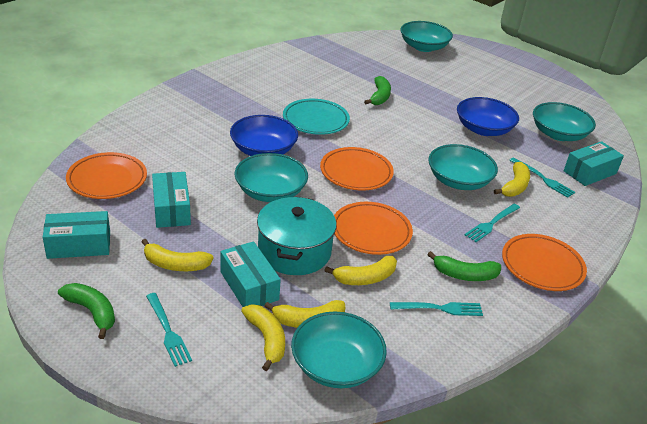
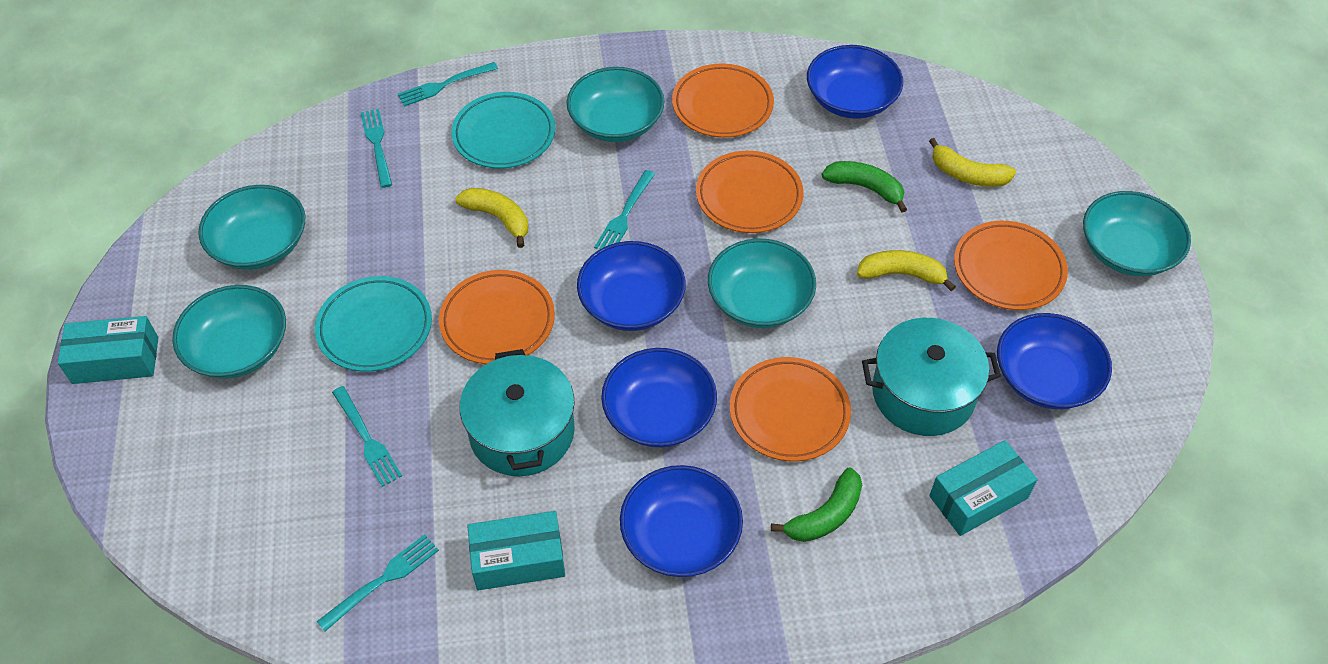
blue bowl: 2 -> 5
green banana: 3 -> 2
orange plate: 4 -> 5
turquoise box: 4 -> 3
turquoise fork: 4 -> 5
turquoise plate: 1 -> 2
turquoise pot: 1 -> 2
yellow banana: 5 -> 3

